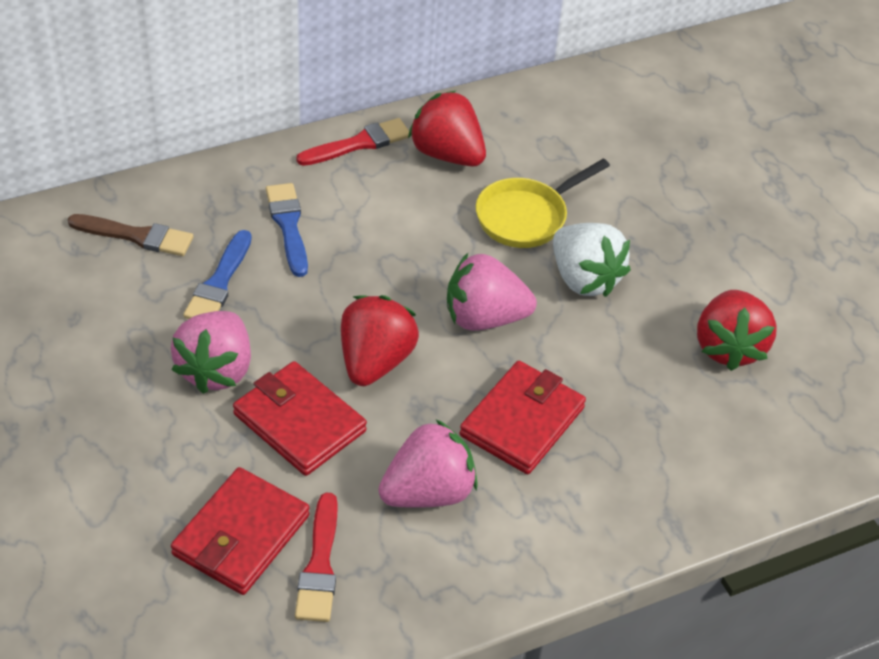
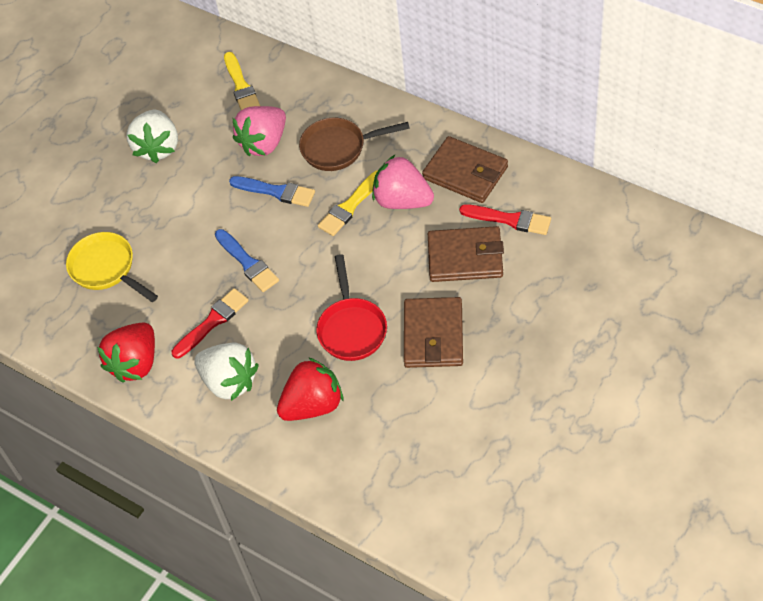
brown brush: 1 -> 0
brown pan: 0 -> 1
brown wallet: 0 -> 3
pink strawberry: 3 -> 2
red pan: 0 -> 1
red strawberry: 3 -> 2
red wallet: 3 -> 0
white strawberry: 1 -> 2
yellow brush: 0 -> 2

